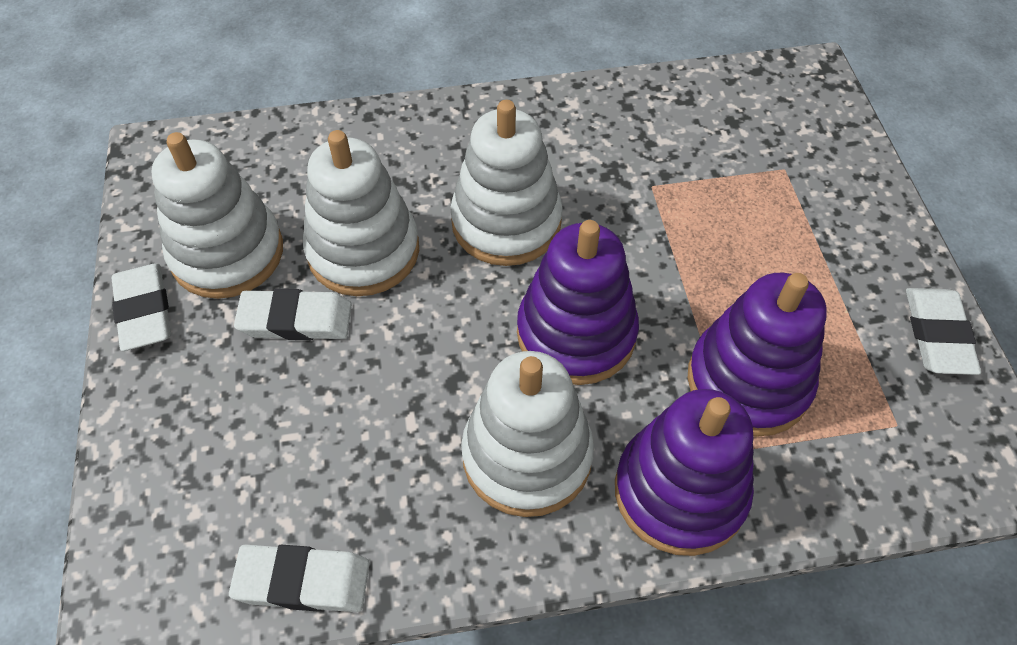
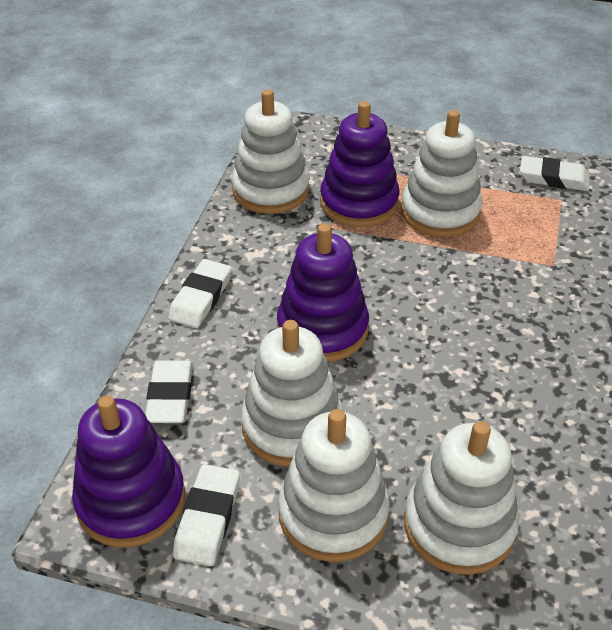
white stacking toy: 4 -> 5

